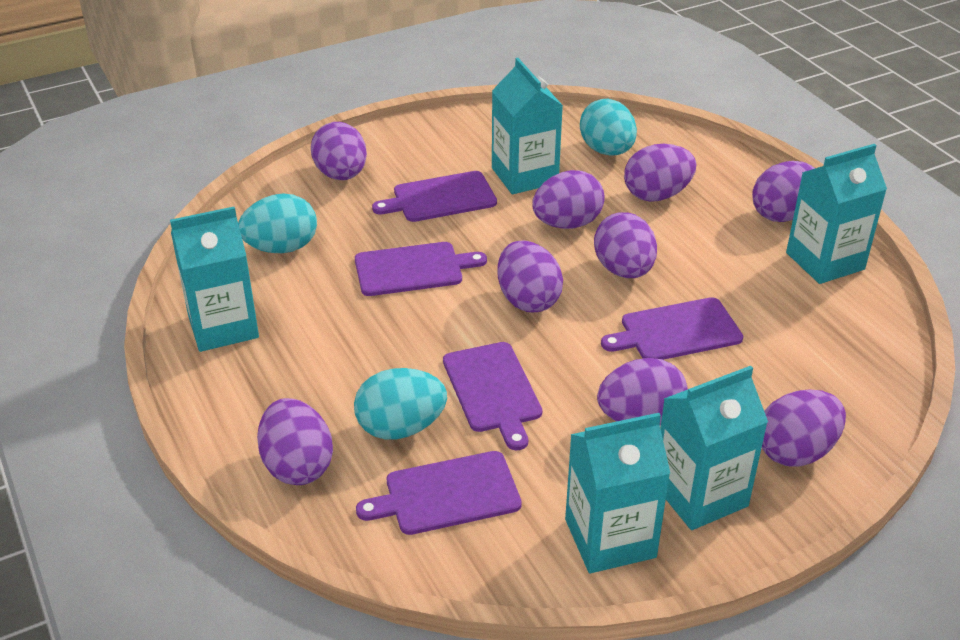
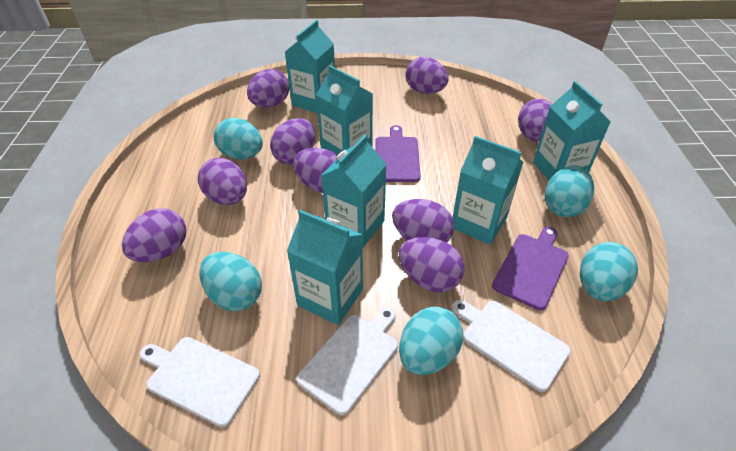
purple cutting board: 5 -> 2
turquoise carton: 5 -> 6
turquoise egg: 3 -> 5
white cutting board: 0 -> 3

